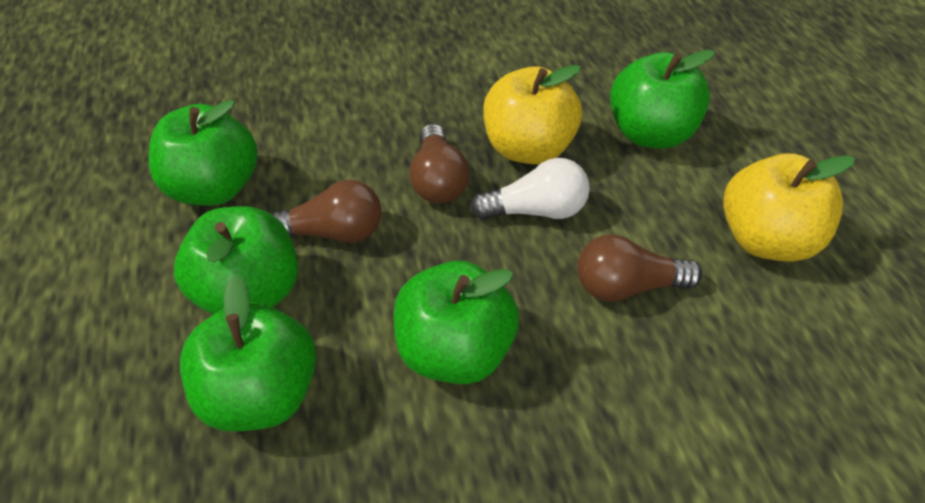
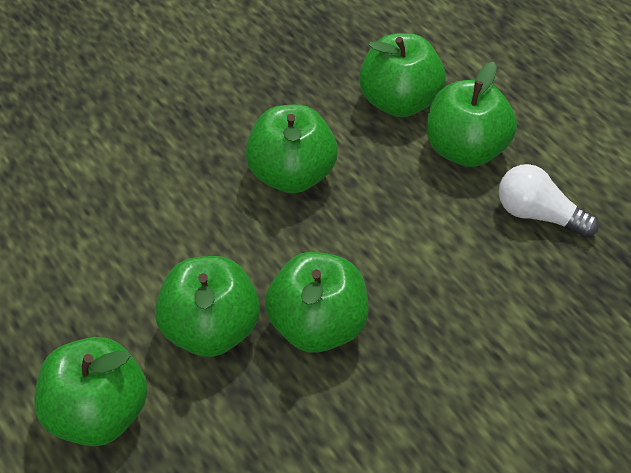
brown light bulb: 3 -> 0
green apple: 5 -> 6
yellow apple: 2 -> 0

